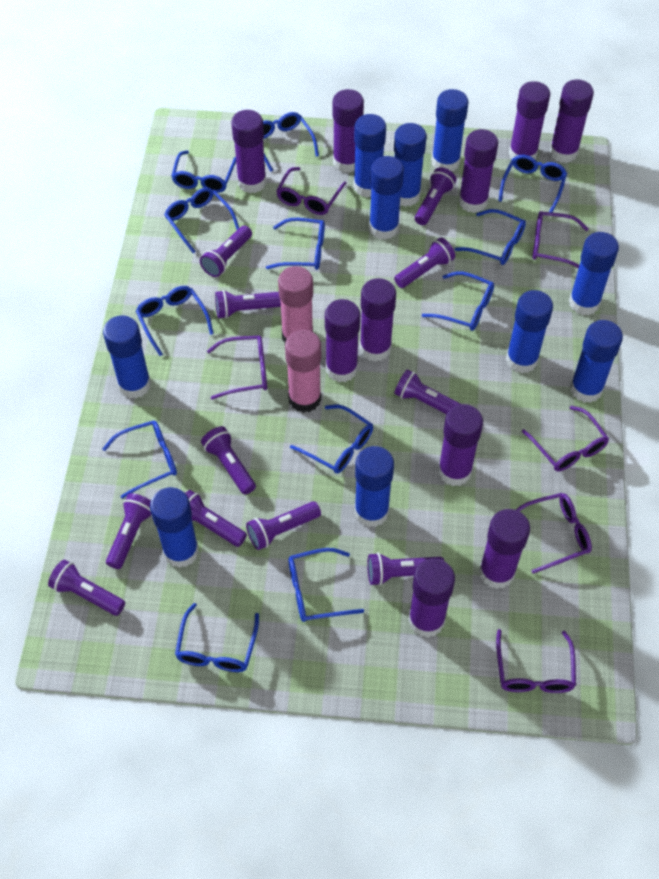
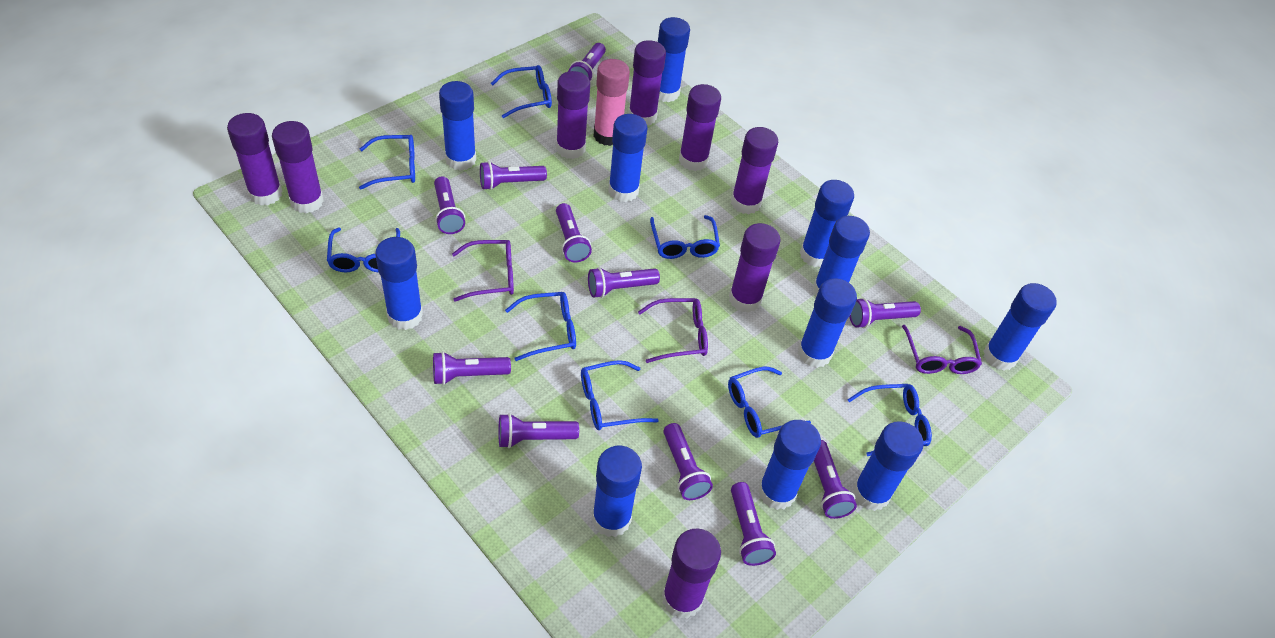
blue glasses: 12 -> 8
blue glue stick: 10 -> 11
pink glue stick: 2 -> 1
purple glasses: 6 -> 3
purple glue stick: 10 -> 8

